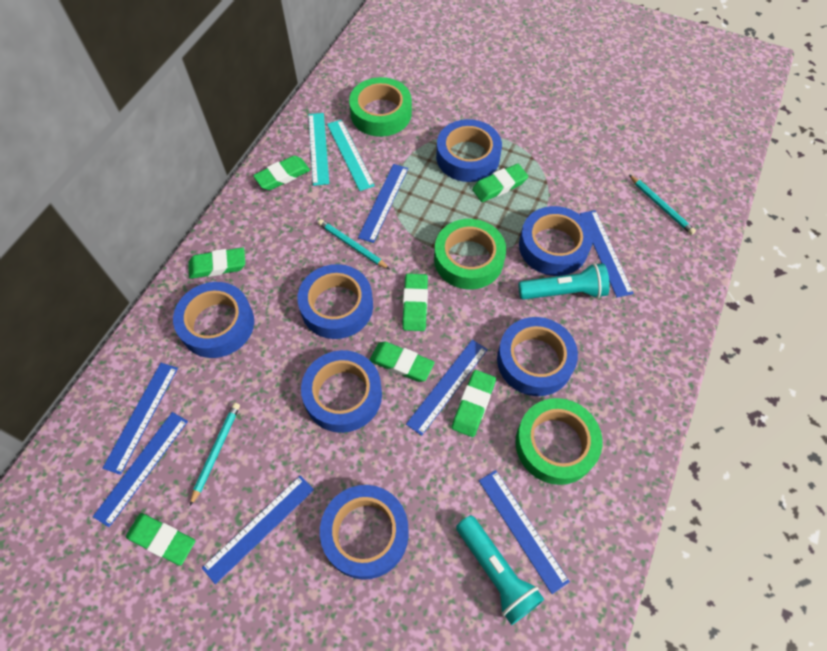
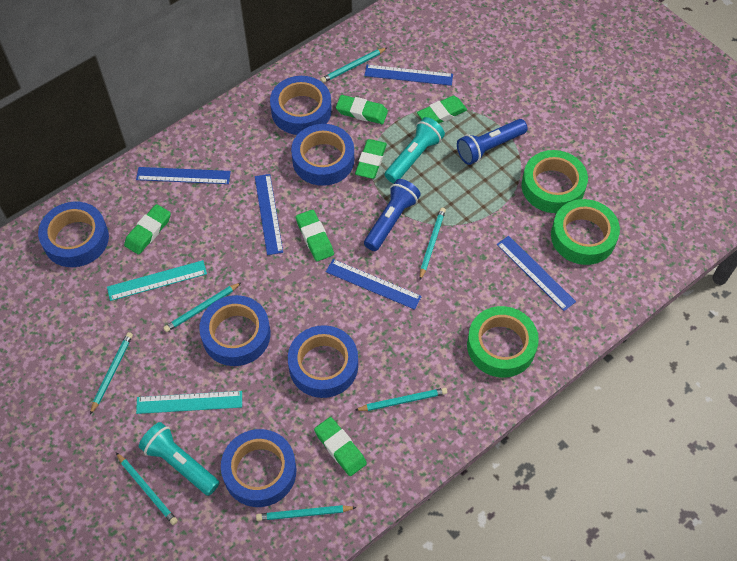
blue flashlight: 0 -> 2
blue ruler: 7 -> 5
blue tape: 7 -> 6
green eraser: 7 -> 6
turquoise pencil: 3 -> 7

